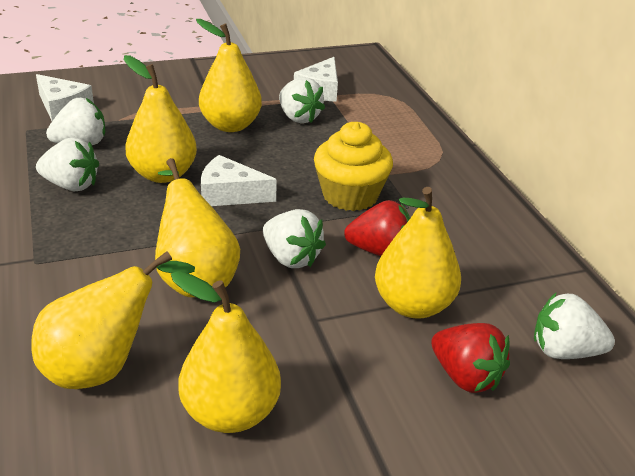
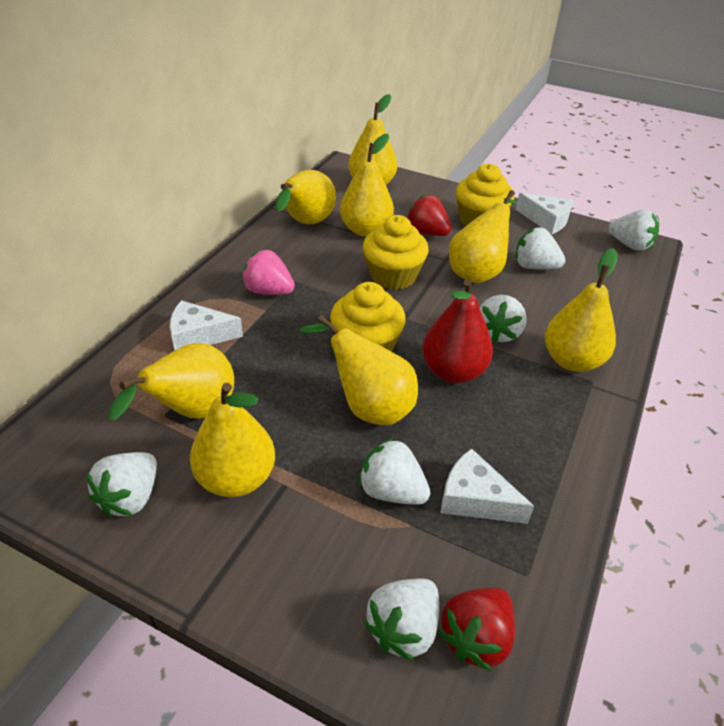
pink strawberry: 0 -> 1
red pear: 0 -> 1
white strawberry: 5 -> 6
yellow cupcake: 1 -> 3
yellow pear: 6 -> 8

